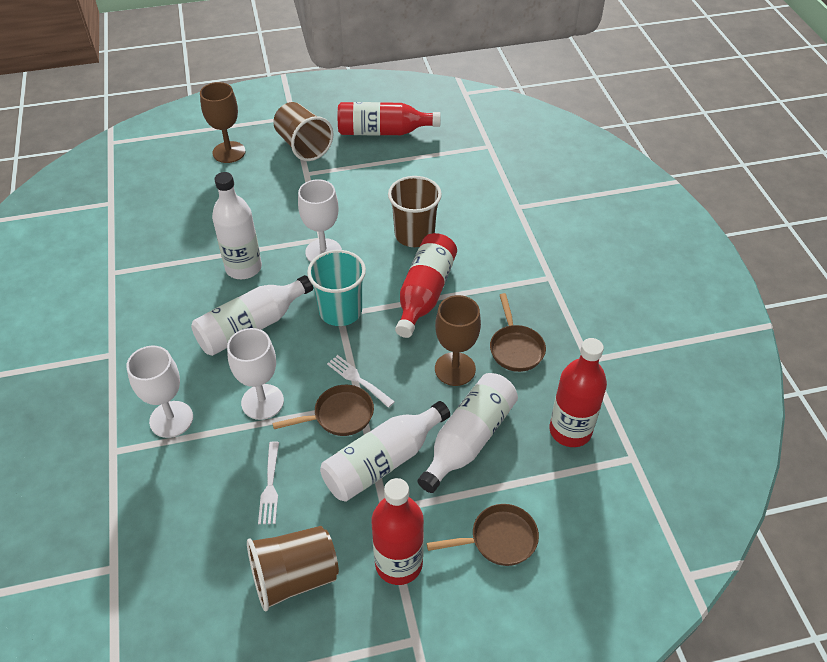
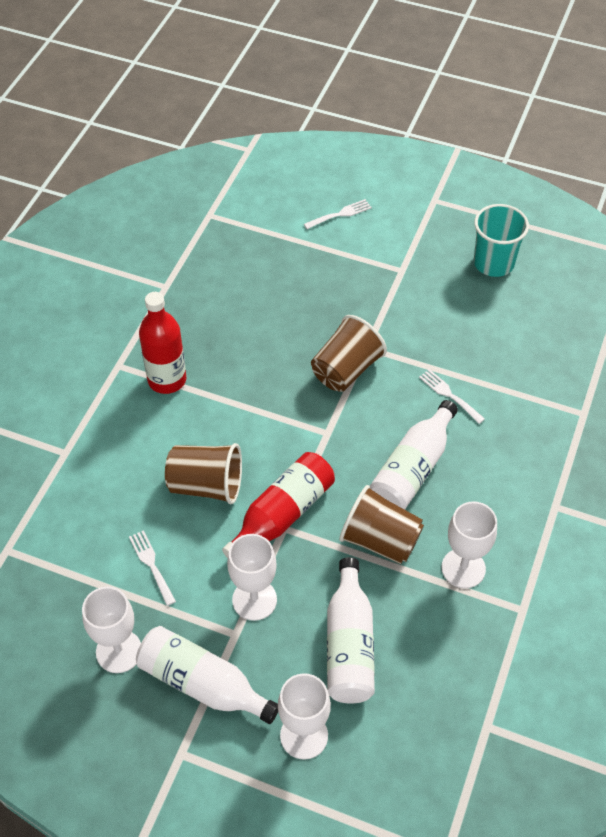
brown goblet: 2 -> 0
brown pan: 3 -> 0
red bottle: 4 -> 2
white bottle: 4 -> 3
white fork: 2 -> 3
white goblet: 3 -> 4

